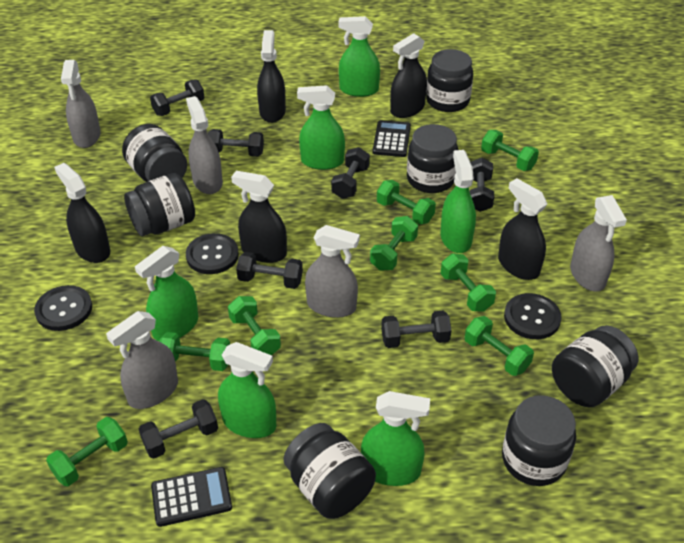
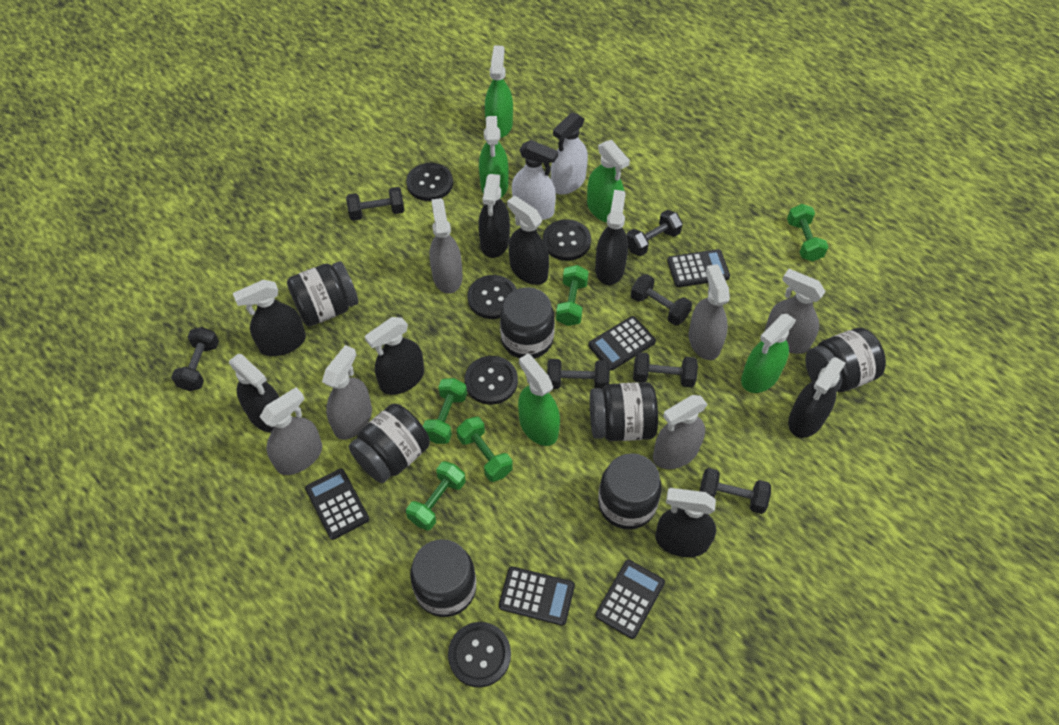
black button: 3 -> 5
black calculator: 2 -> 5
black spray bottle: 5 -> 8
green dumbbell: 8 -> 5
green spray bottle: 6 -> 5
grey spray bottle: 5 -> 6
white spray bottle: 0 -> 2

